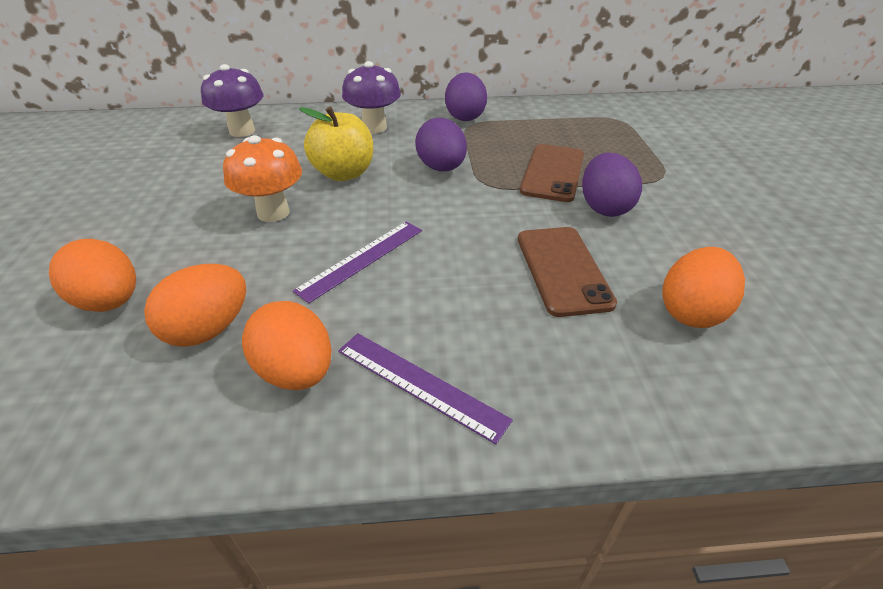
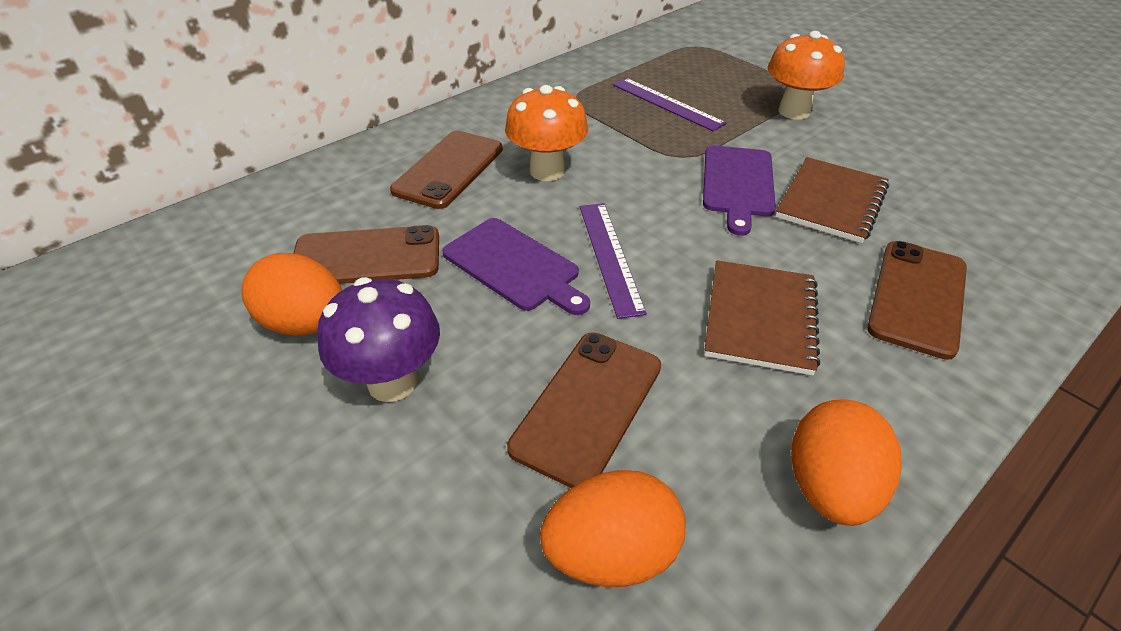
brown notebook: 0 -> 2
brown phone: 2 -> 4
orange egg: 4 -> 3
orange mushroom: 1 -> 2
purple cutting board: 0 -> 2
purple egg: 3 -> 0
purple mushroom: 2 -> 1
yellow apple: 1 -> 0

